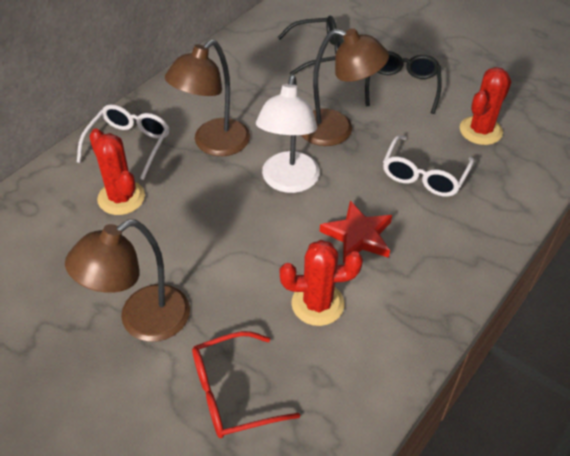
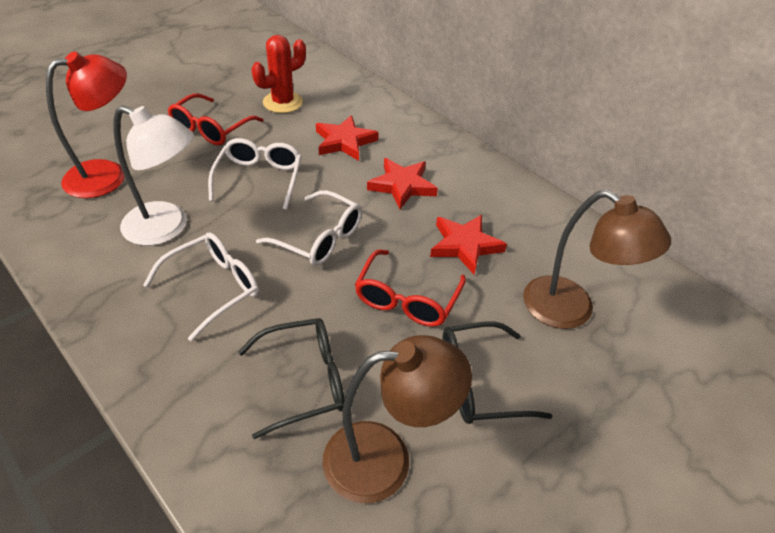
brown lamp: 3 -> 2
red cactus: 3 -> 1
red glasses: 1 -> 2
red lamp: 0 -> 1
red star: 1 -> 3
white glasses: 2 -> 3

